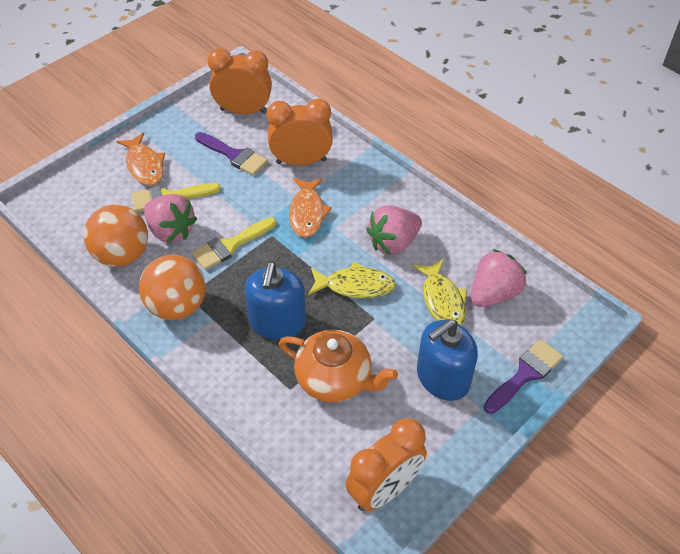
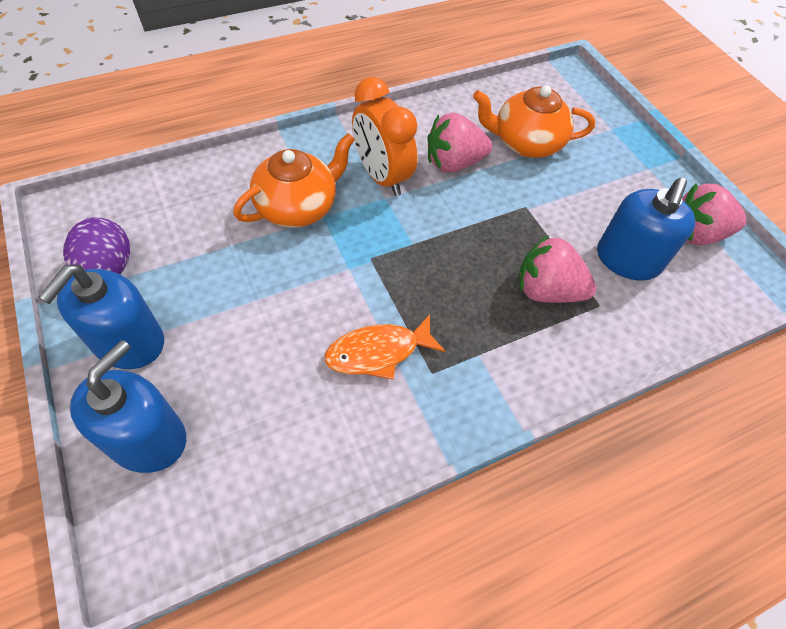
blue soap dispenser: 2 -> 3
orange ball: 2 -> 0
orange clock: 3 -> 1
orange fish: 2 -> 1
orange teapot: 1 -> 2
purple brush: 2 -> 0
purple egg: 0 -> 1
yellow brush: 2 -> 0
yellow fish: 2 -> 0

